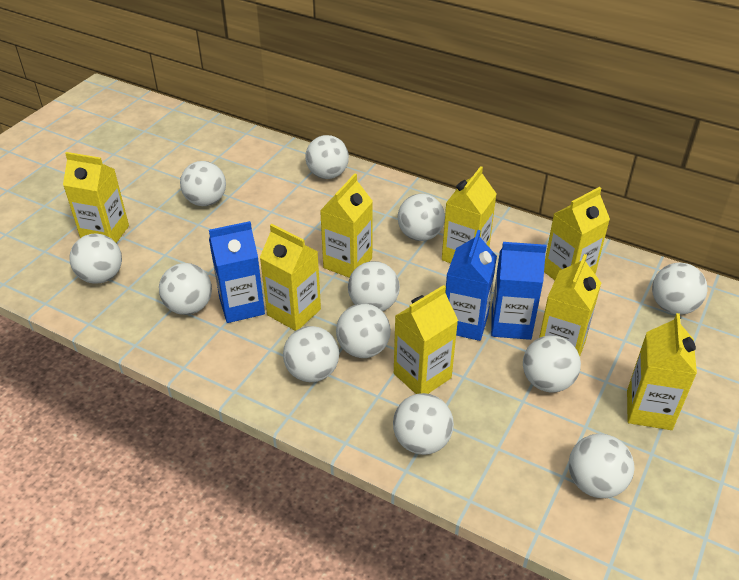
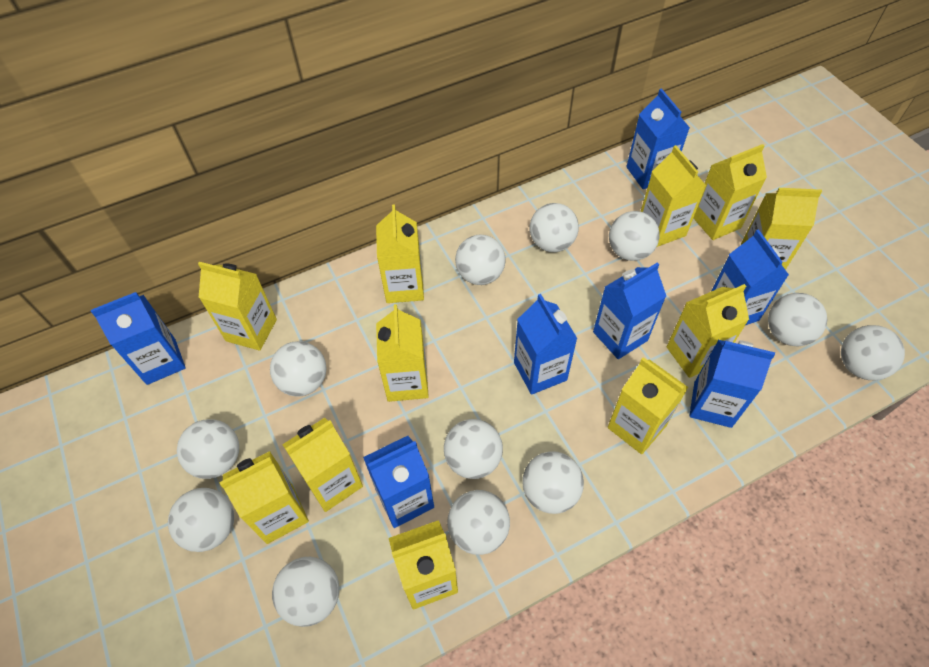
blue carton: 3 -> 7
yellow carton: 8 -> 11

